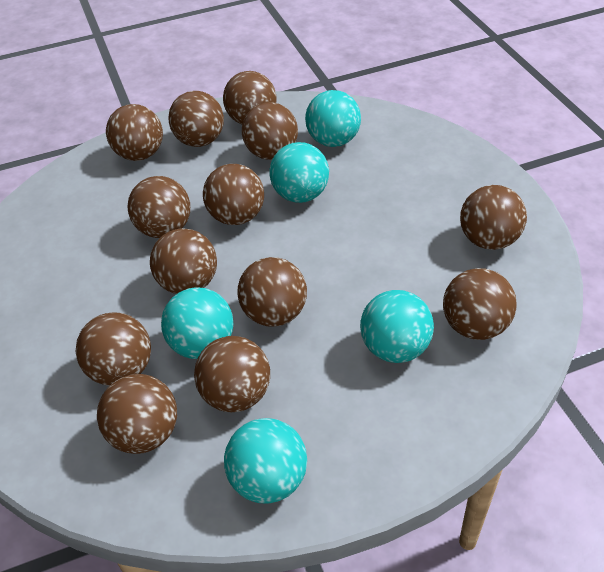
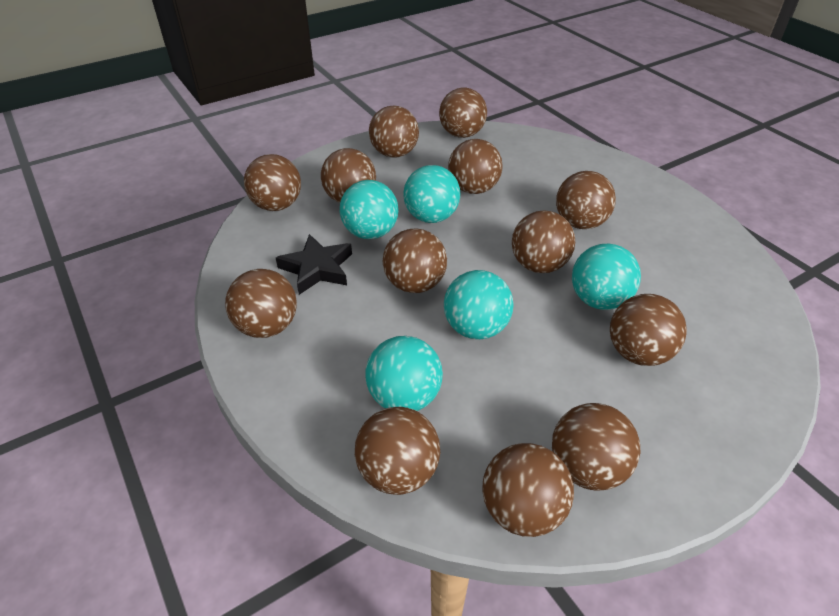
black star: 0 -> 1

